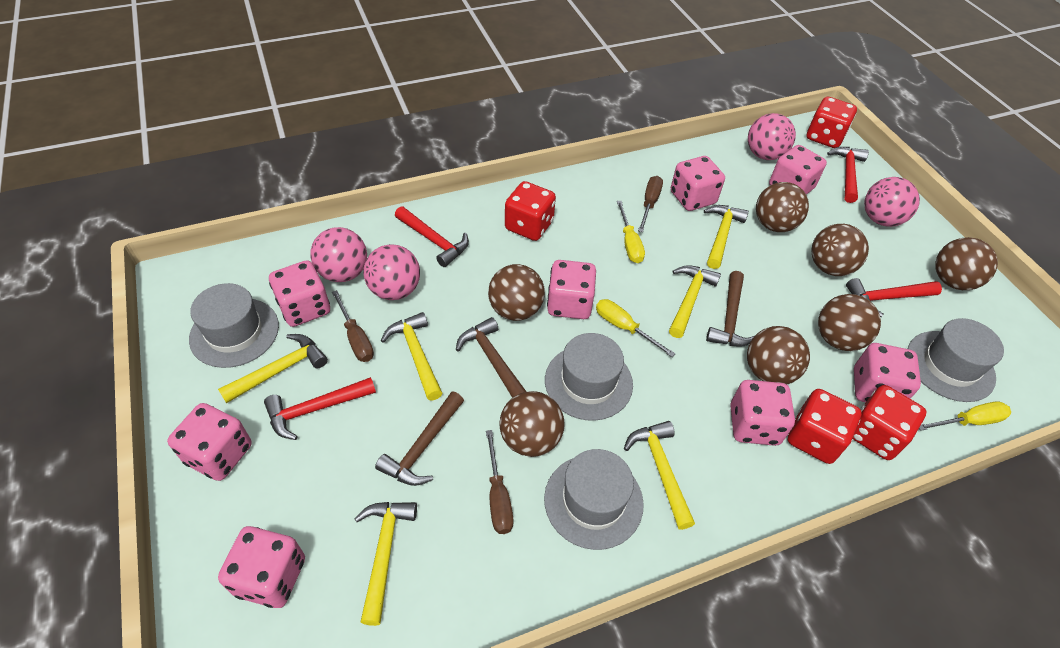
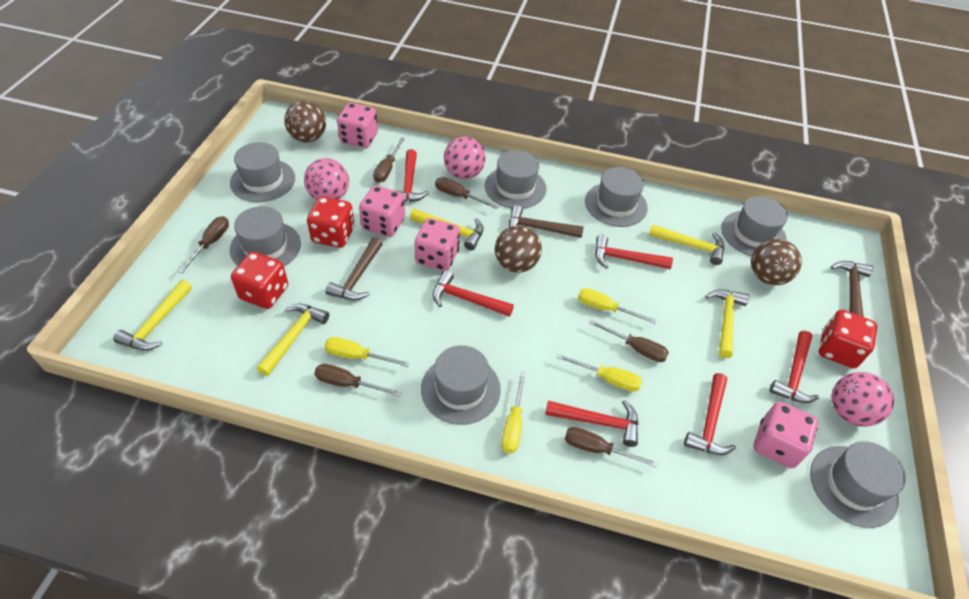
brown ball: 7 -> 3
brown screwdriver: 3 -> 6
grey hat: 4 -> 7
pink ball: 4 -> 3
pink dice: 8 -> 4
red dice: 4 -> 3
red hammer: 4 -> 6
yellow hammer: 6 -> 5
yellow screwdriver: 3 -> 4

